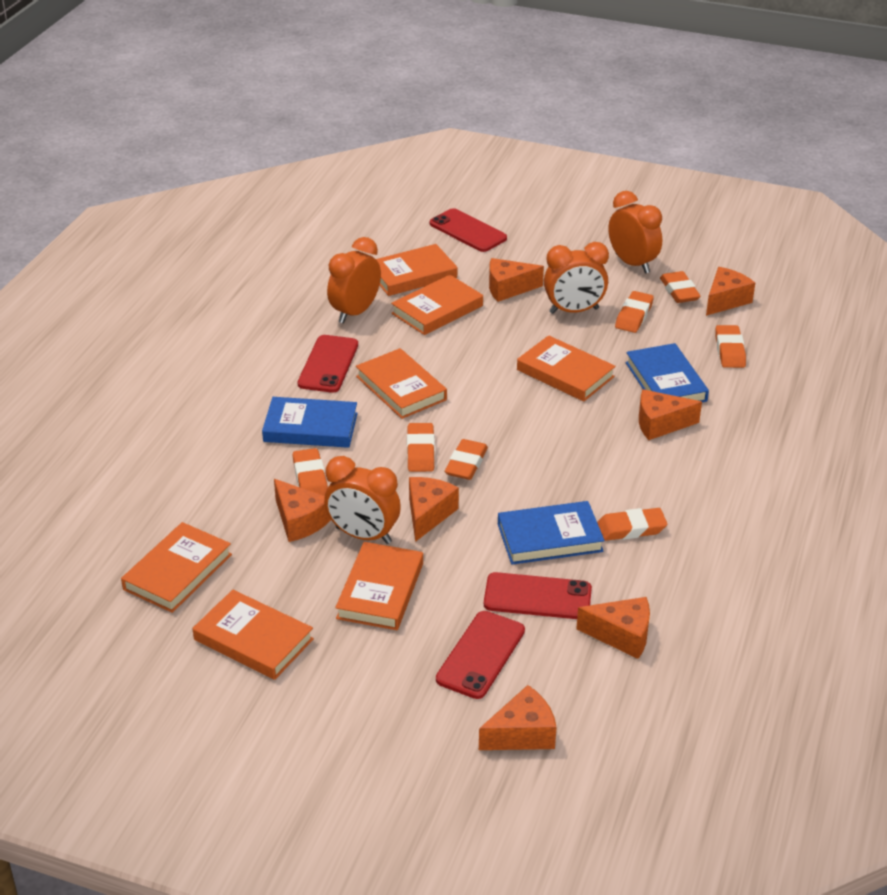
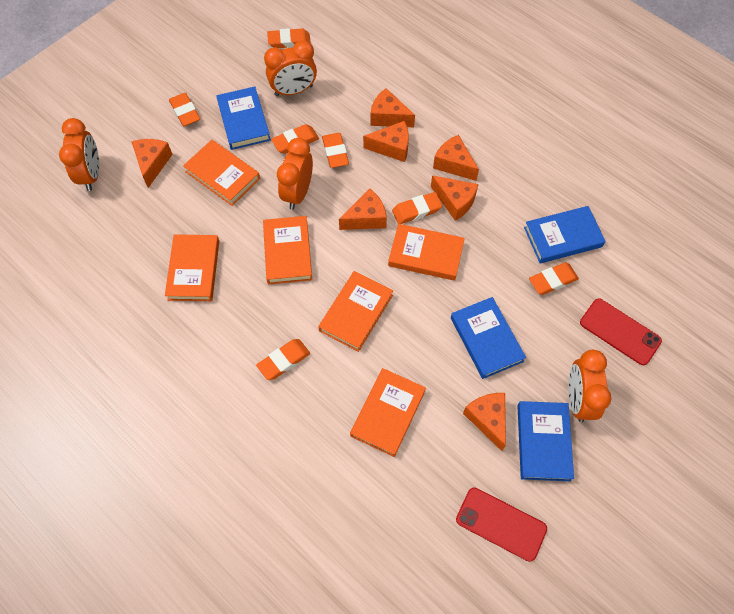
blue book: 3 -> 4
orange book: 7 -> 6
red phone: 4 -> 2

